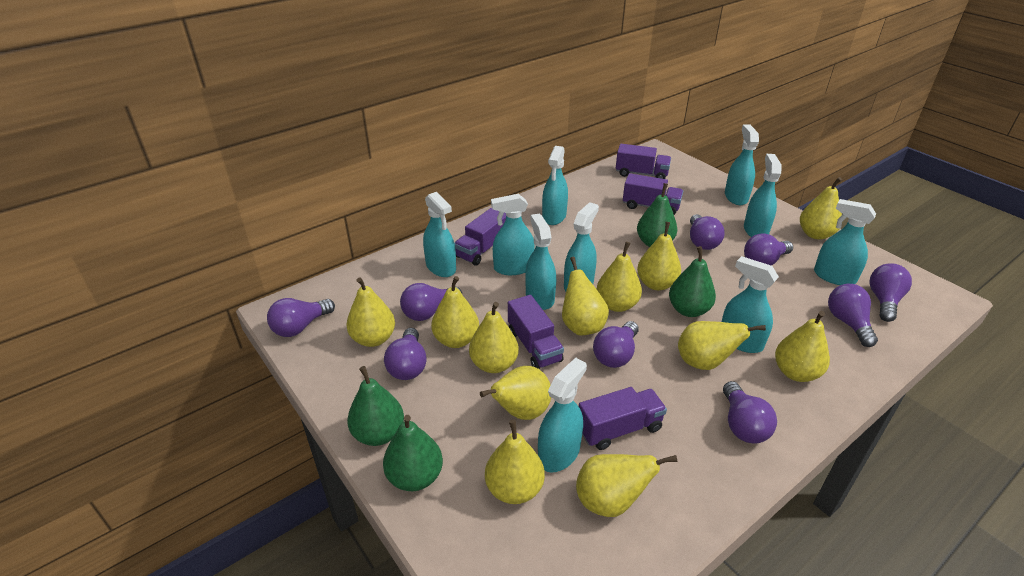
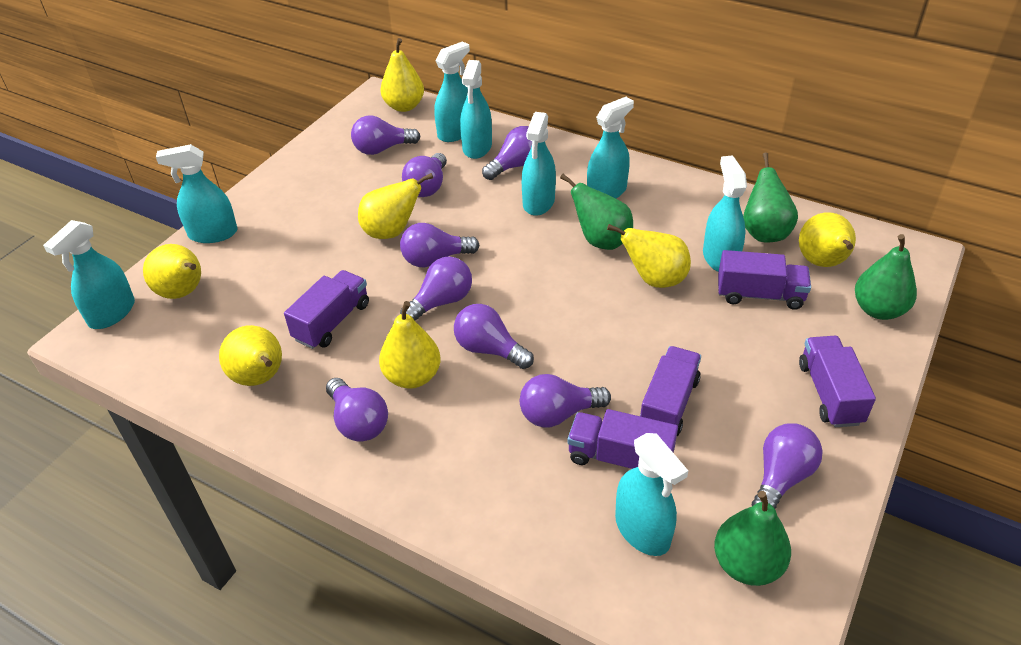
turquoise spray bottle: 10 -> 8
yellow pear: 12 -> 7

